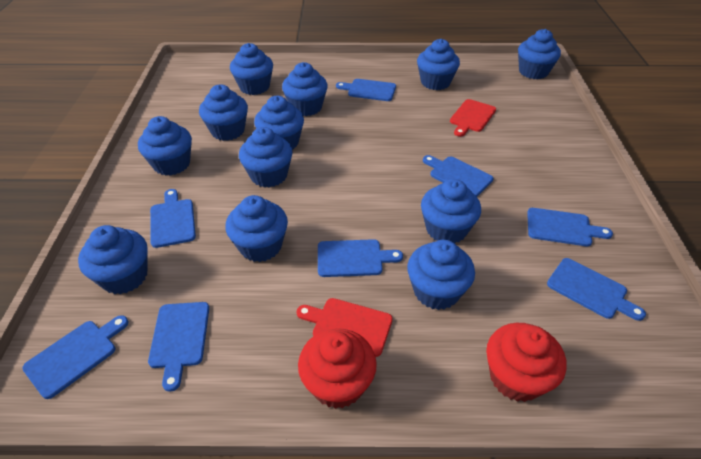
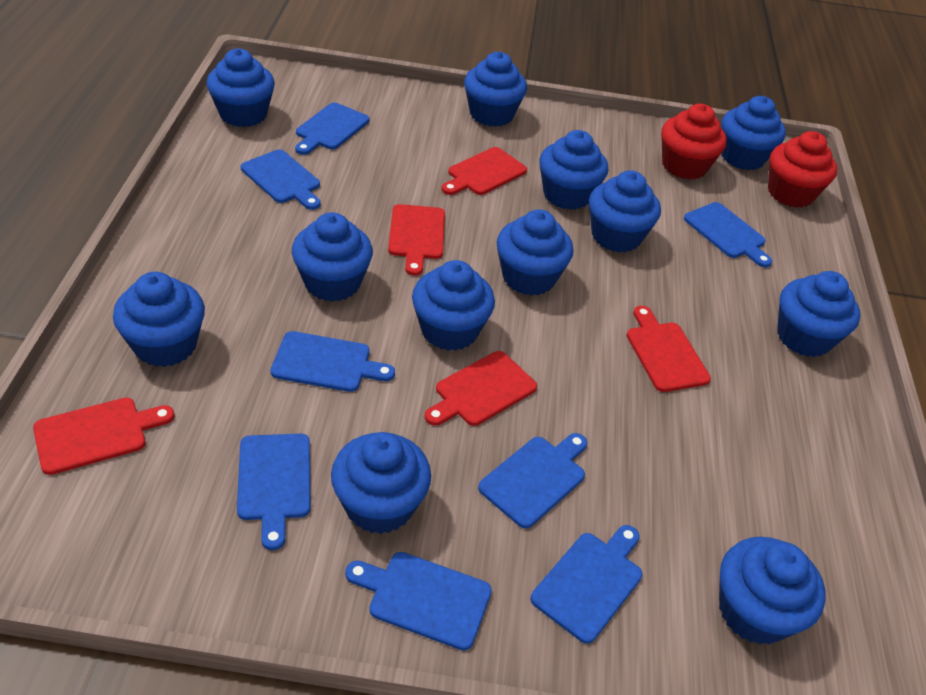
red cutting board: 2 -> 5

